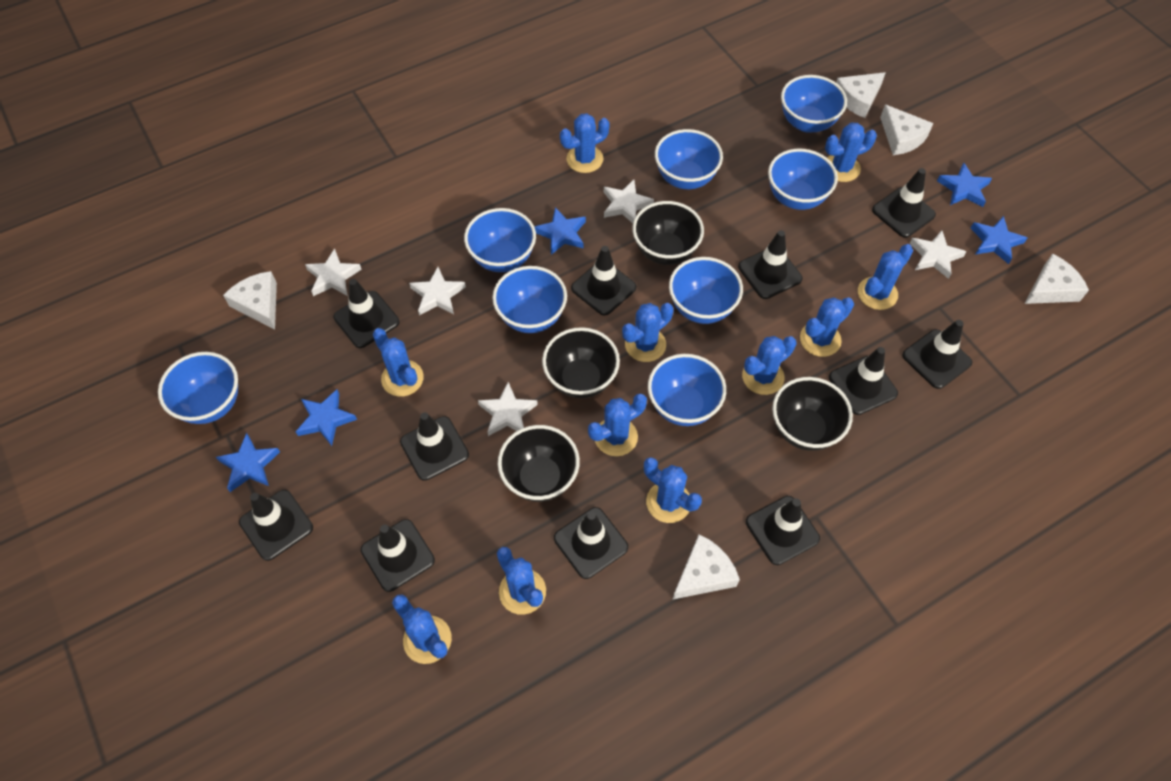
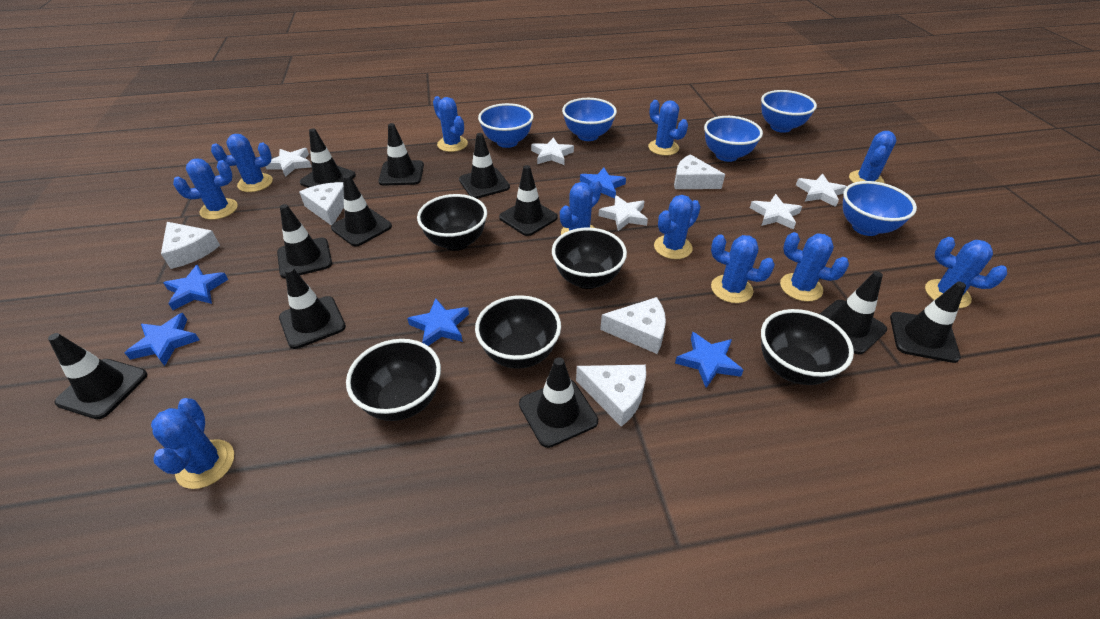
black bowl: 4 -> 5
blue bowl: 8 -> 5

